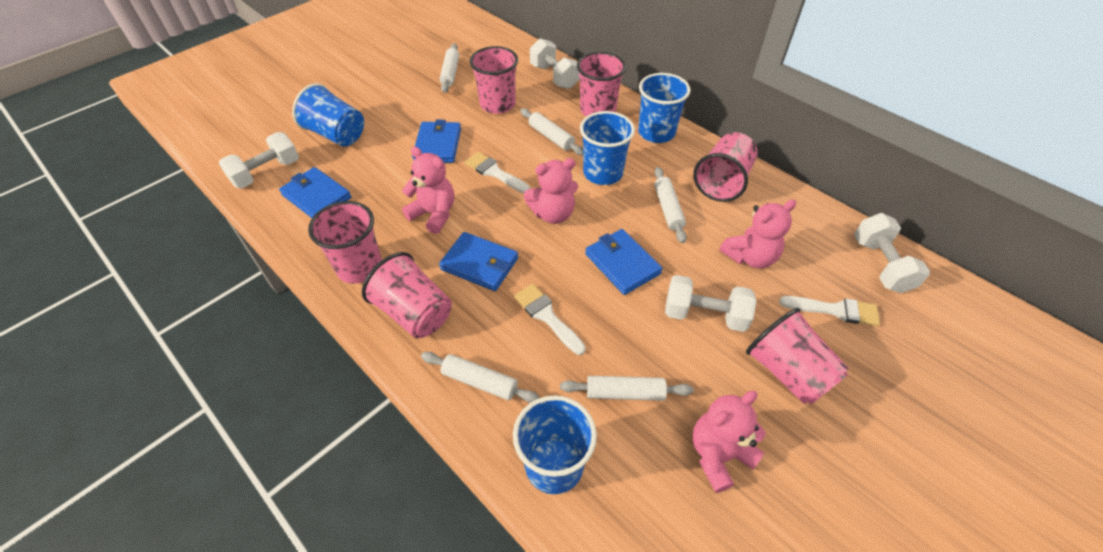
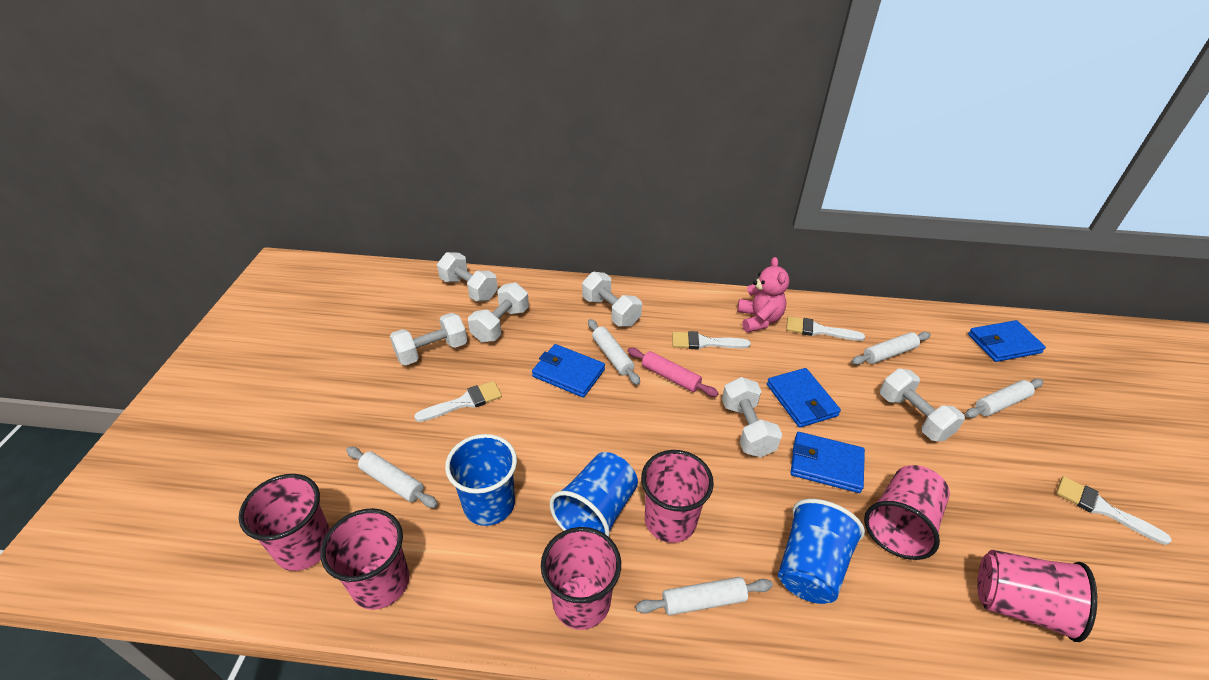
blue cup: 4 -> 3
pink rolling pin: 0 -> 1
pink teddy bear: 4 -> 1
white brush: 3 -> 4
white dumbbell: 4 -> 6

